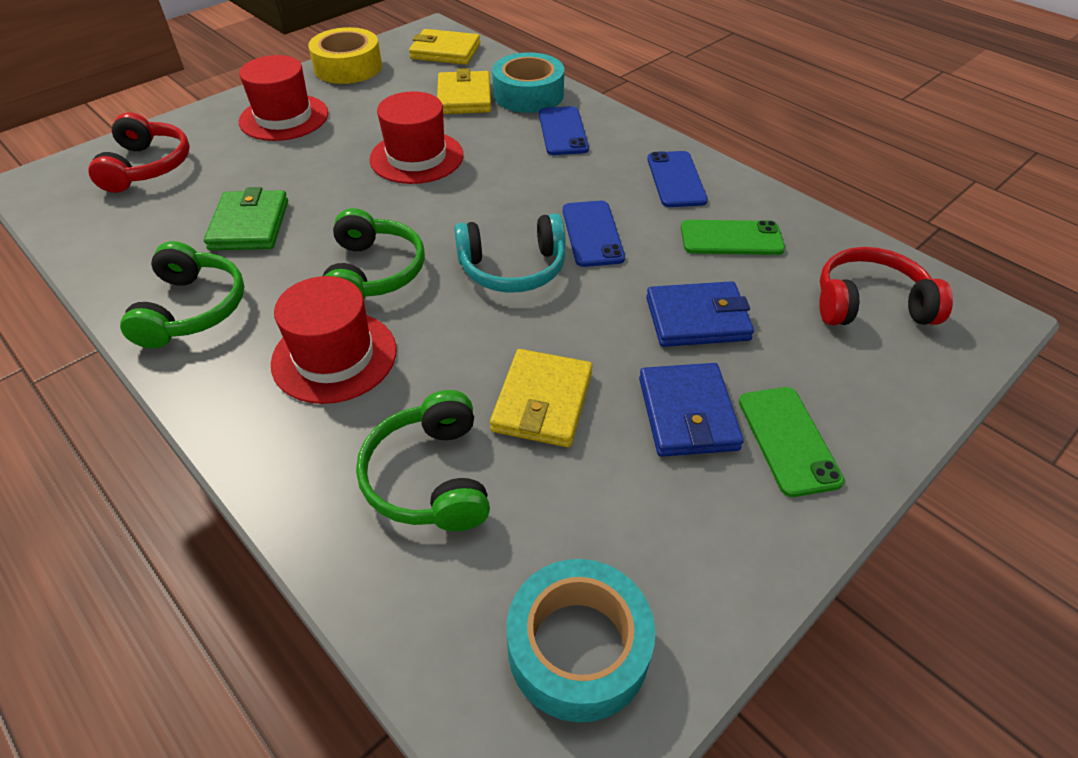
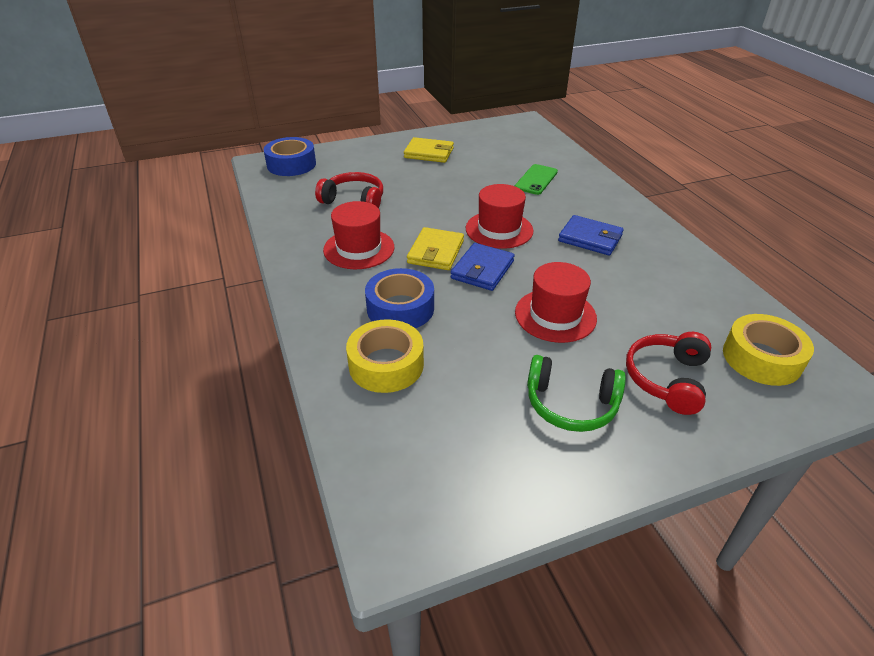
blue phone: 3 -> 0
blue tape: 0 -> 2
green headphones: 3 -> 1
green phone: 2 -> 1
green wallet: 1 -> 0
turquoise headphones: 1 -> 0
turquoise tape: 2 -> 0
yellow tape: 1 -> 2
yellow wallet: 3 -> 2

